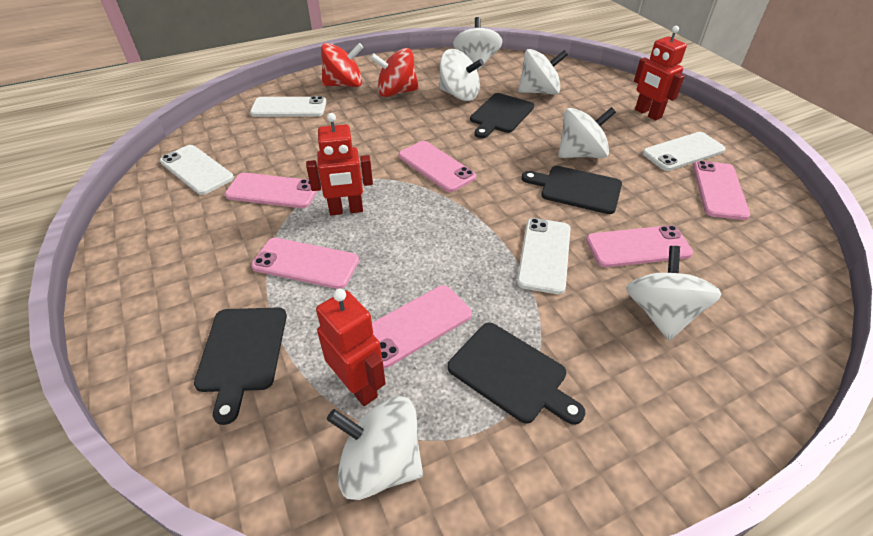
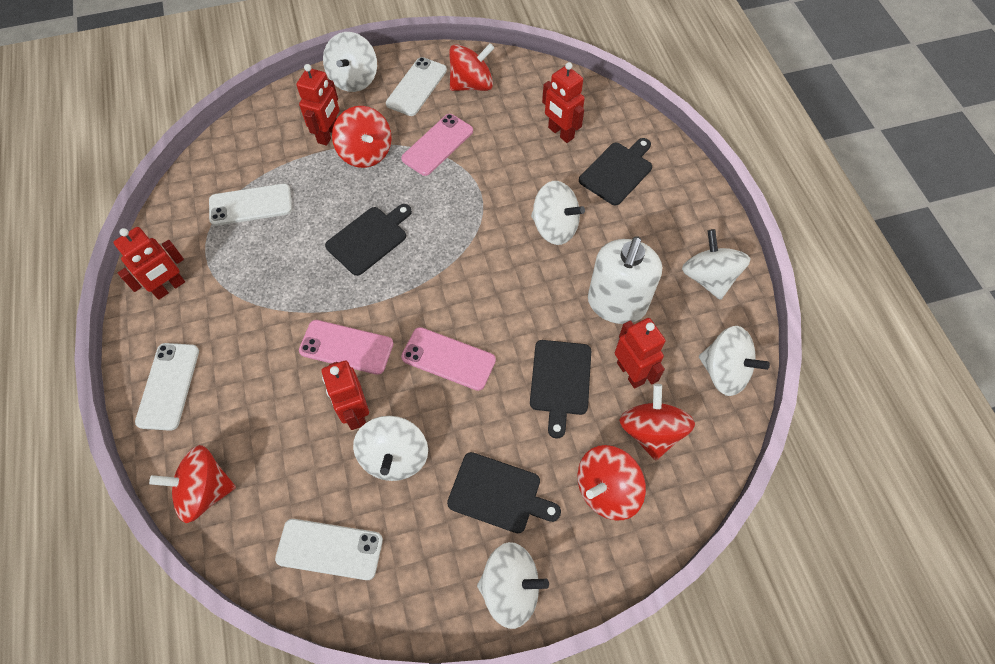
pink phone: 6 -> 3
red robot: 3 -> 5
red spinning top: 2 -> 5
white soap dispenser: 0 -> 1

